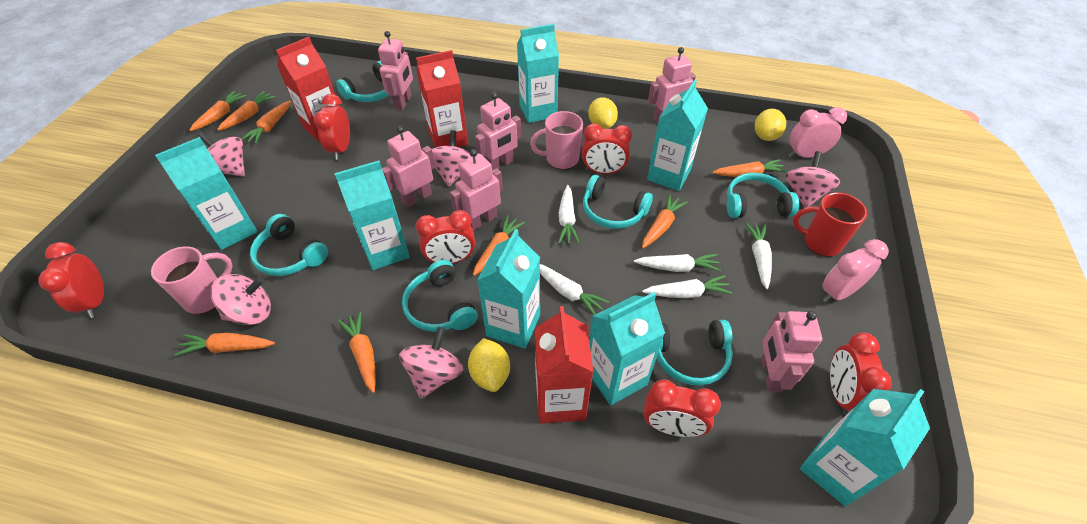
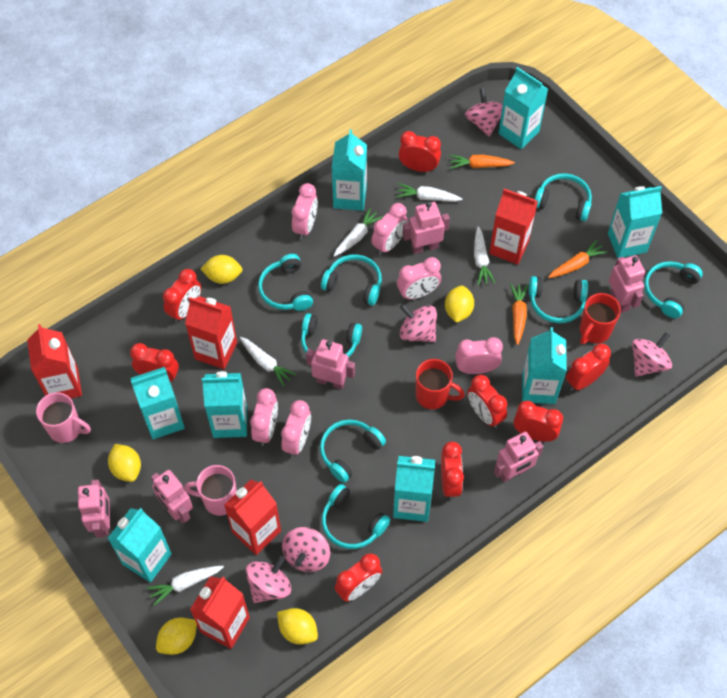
orange carrot: 8 -> 3
pink clock: 2 -> 6
red carton: 3 -> 5
red clock: 6 -> 8
red mug: 1 -> 2
turquoise carton: 7 -> 8
turquoise headphones: 6 -> 8
yellow lemon: 3 -> 5

